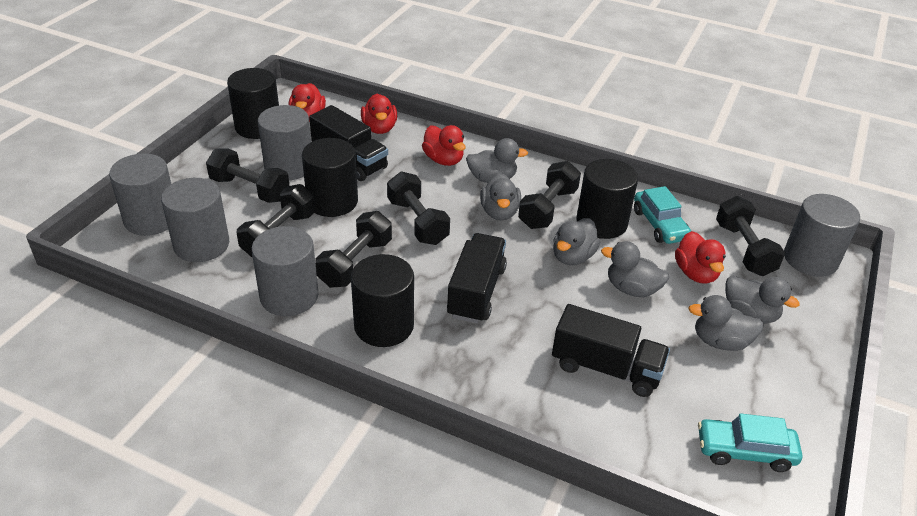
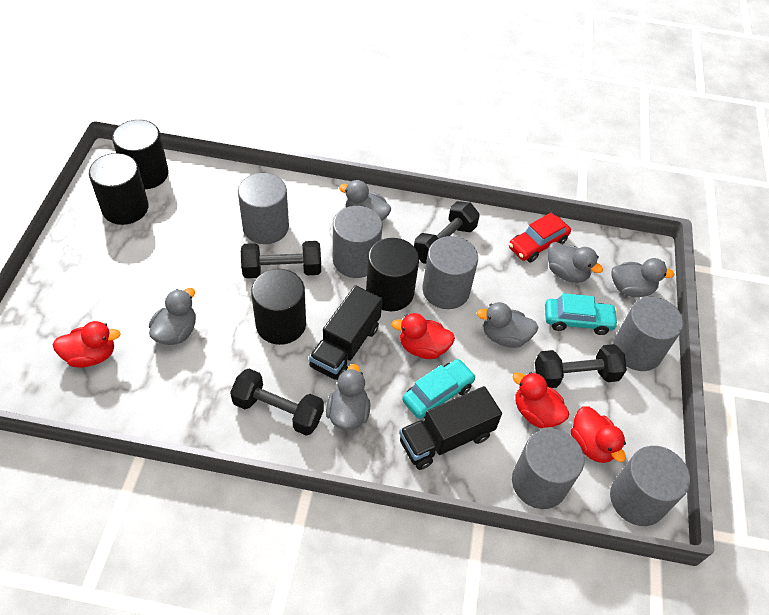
black dumbbell: 6 -> 4
black truck: 3 -> 2
grey cylinder: 5 -> 6
red car: 0 -> 1

